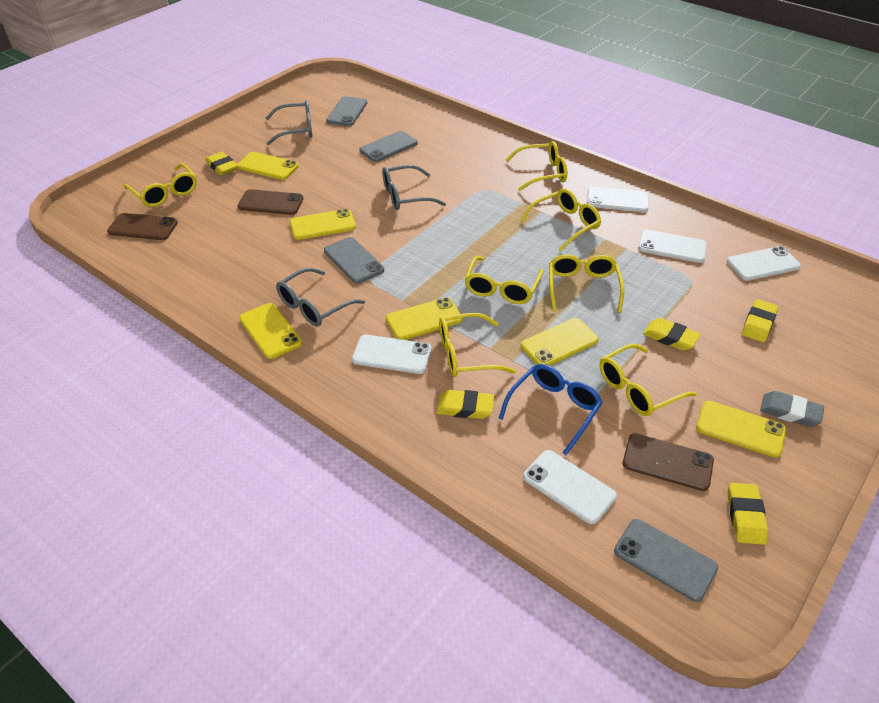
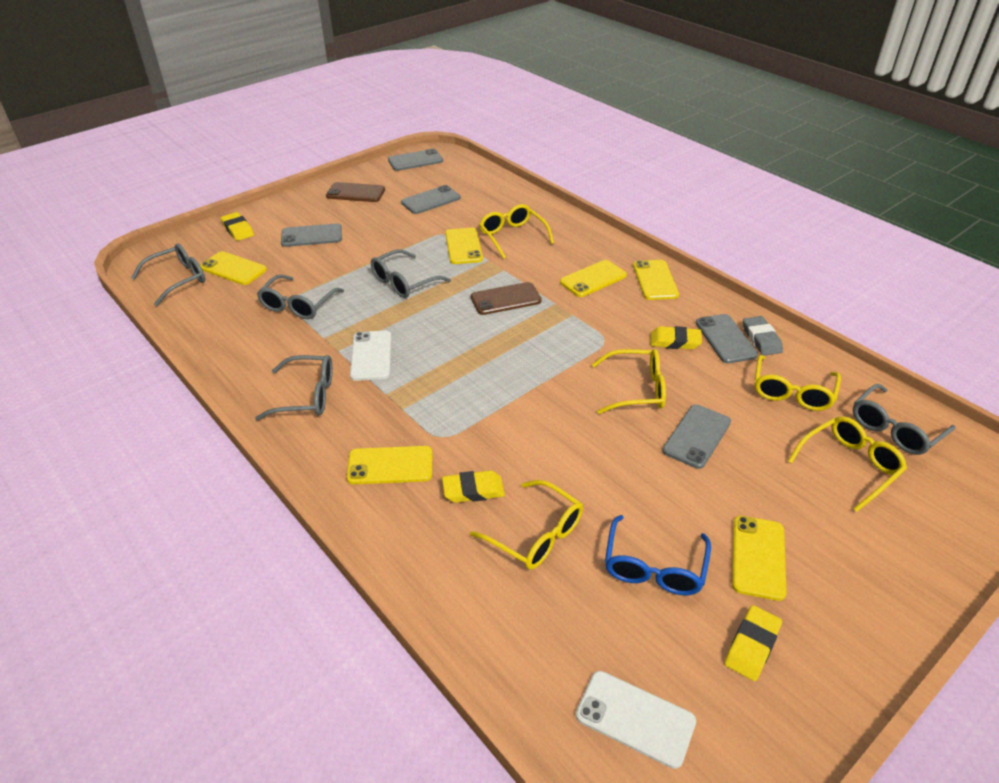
brown phone: 3 -> 2
grey glasses: 3 -> 5
grey phone: 4 -> 5
white phone: 5 -> 2
yellow eraser: 5 -> 4
yellow glasses: 7 -> 5

